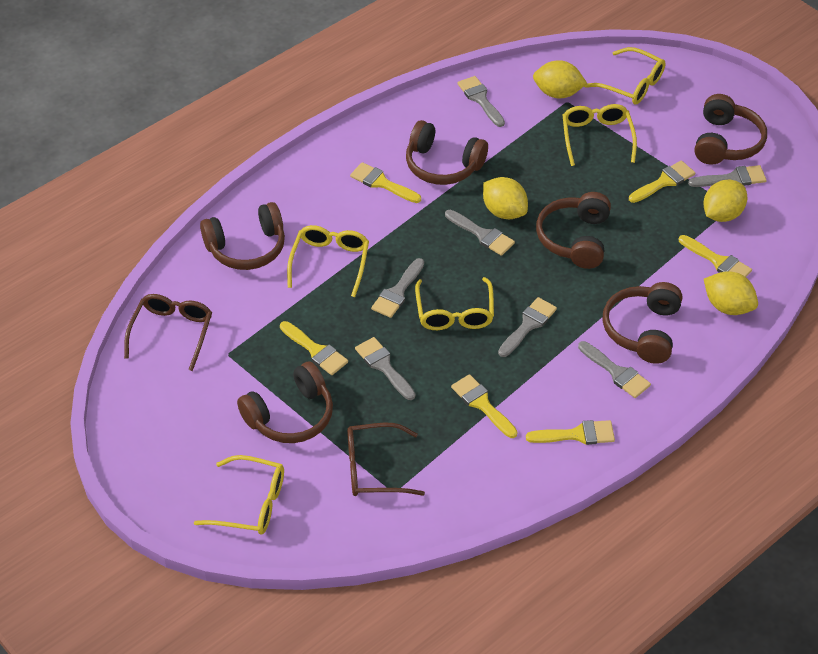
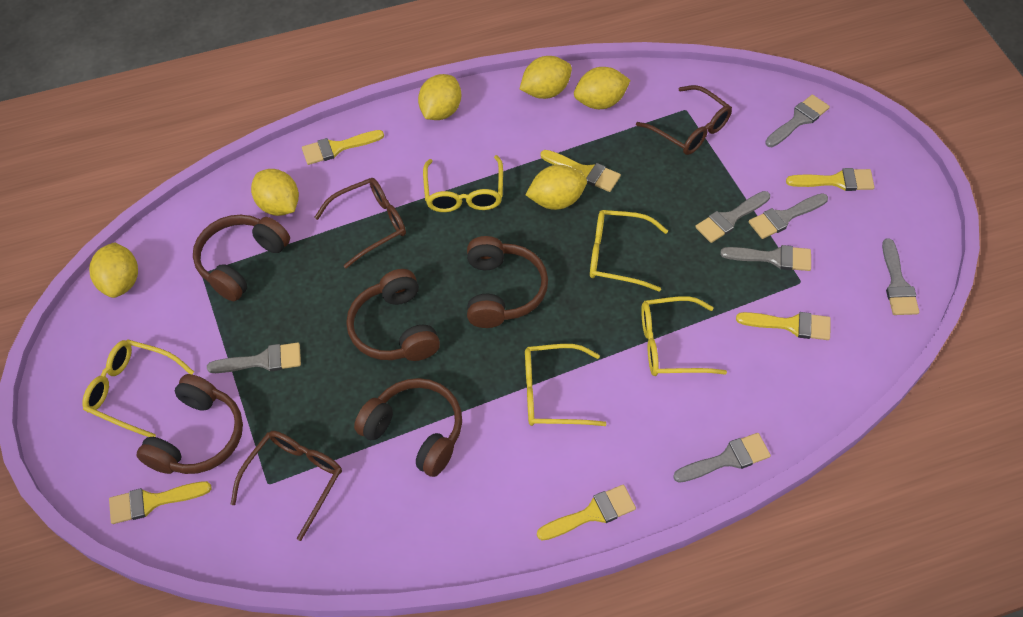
brown glasses: 2 -> 3
brown headphones: 6 -> 5
yellow lemon: 4 -> 6

